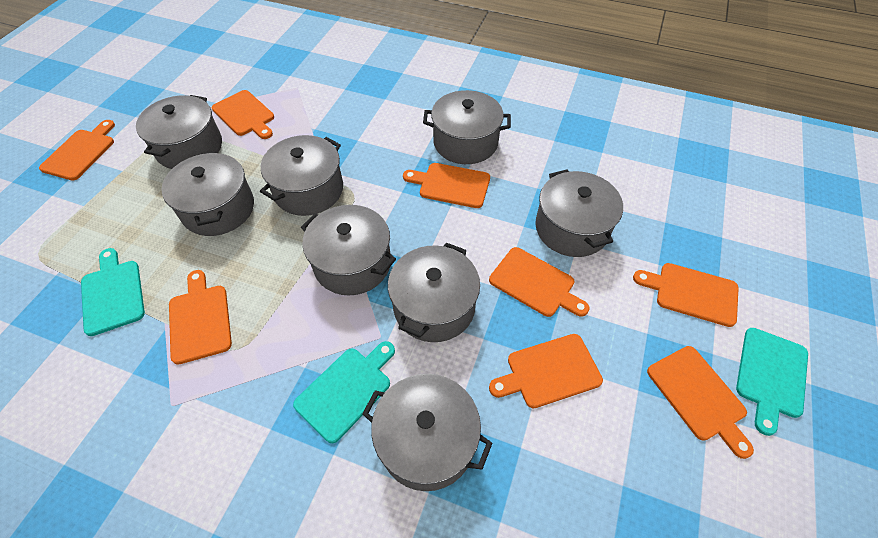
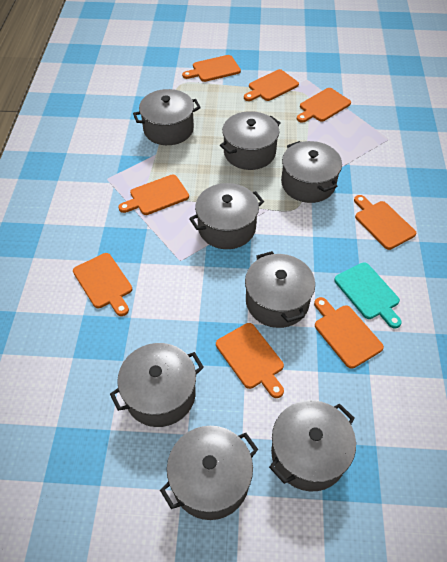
turquoise cutting board: 3 -> 1

